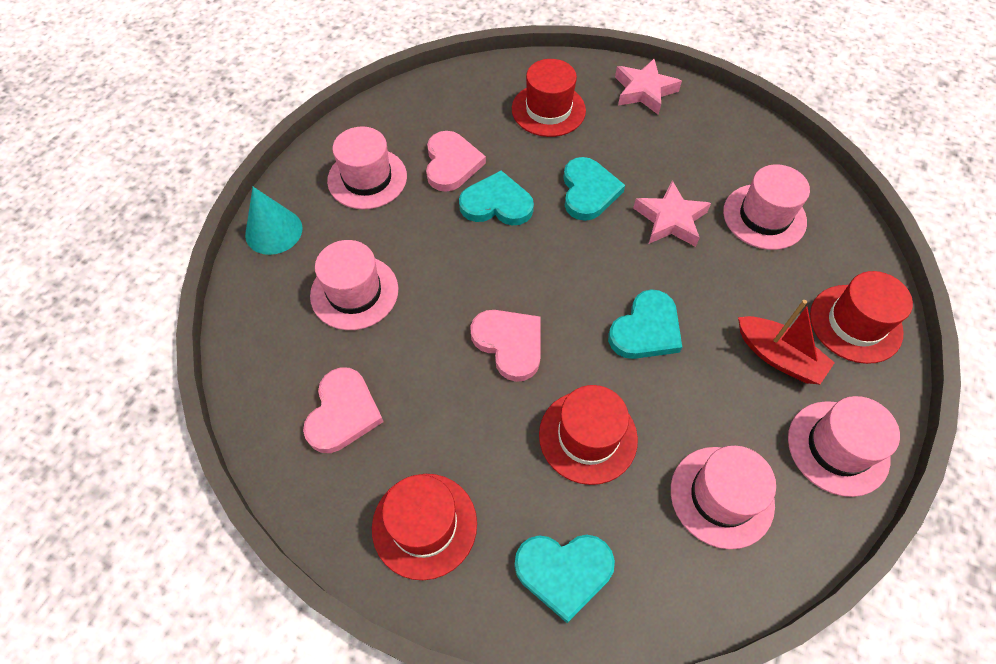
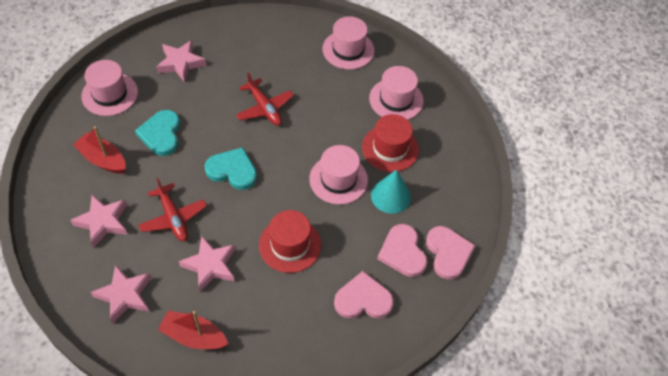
pink hat: 5 -> 4
pink star: 2 -> 4
red boat: 1 -> 2
red hat: 4 -> 2
red plane: 0 -> 2
turquoise heart: 4 -> 2

